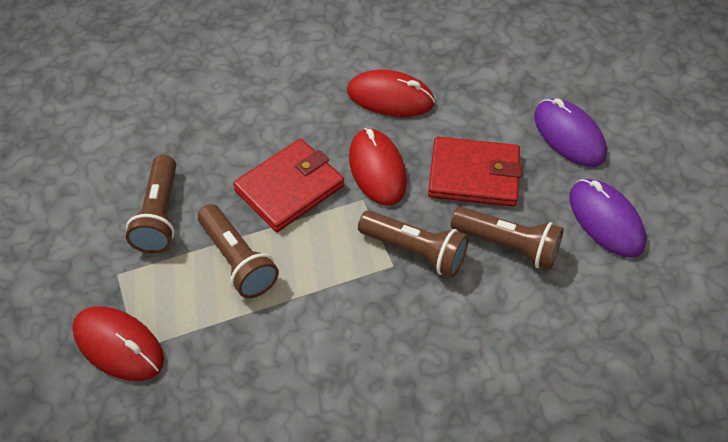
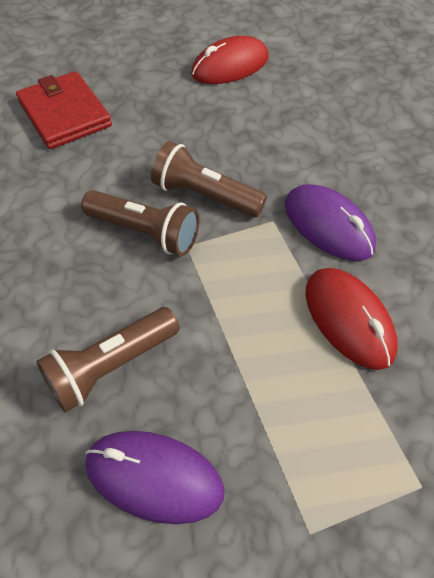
brown flashlight: 4 -> 3
red mouse: 3 -> 2
red wallet: 2 -> 1

